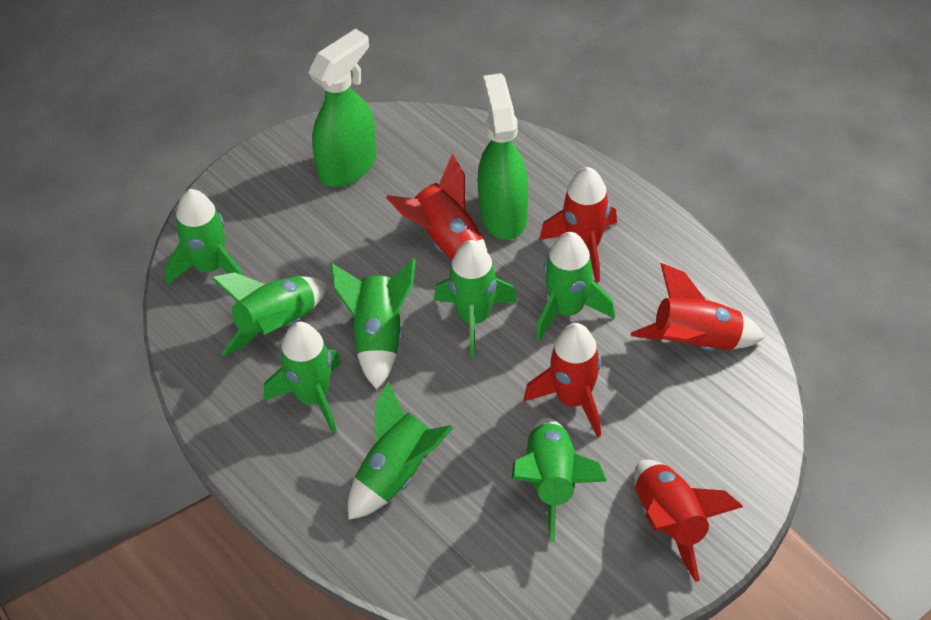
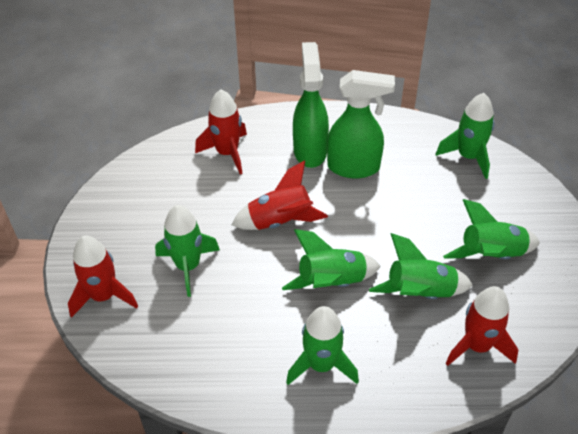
green rocket: 8 -> 6
red rocket: 5 -> 4

